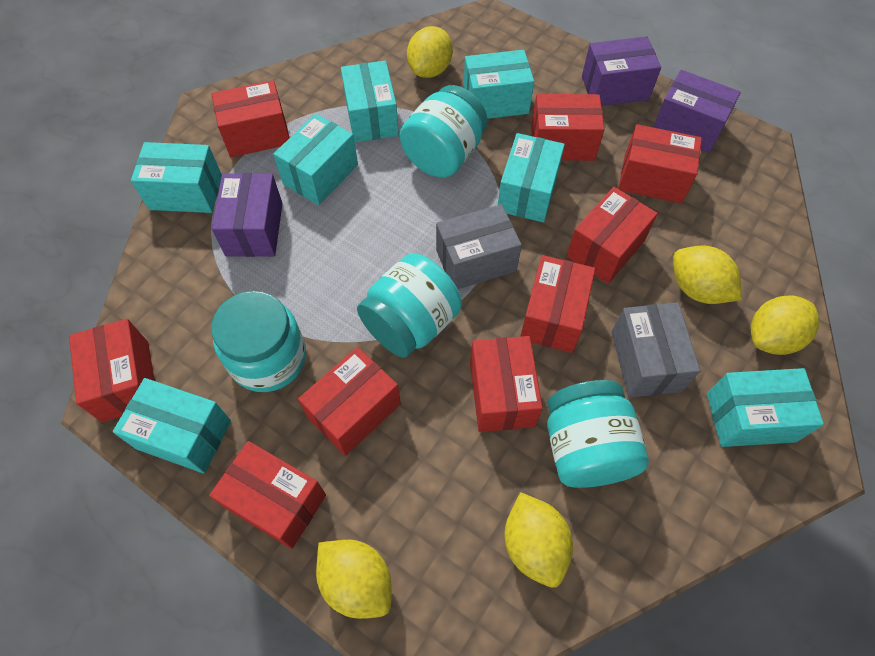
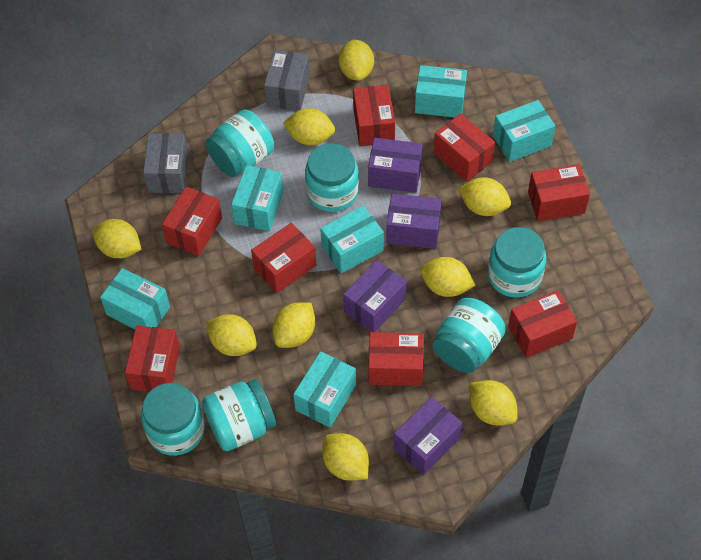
purple box: 3 -> 4
red box: 9 -> 8
turquoise box: 7 -> 6
turquoise jar: 4 -> 6
yellow lemon: 5 -> 9

